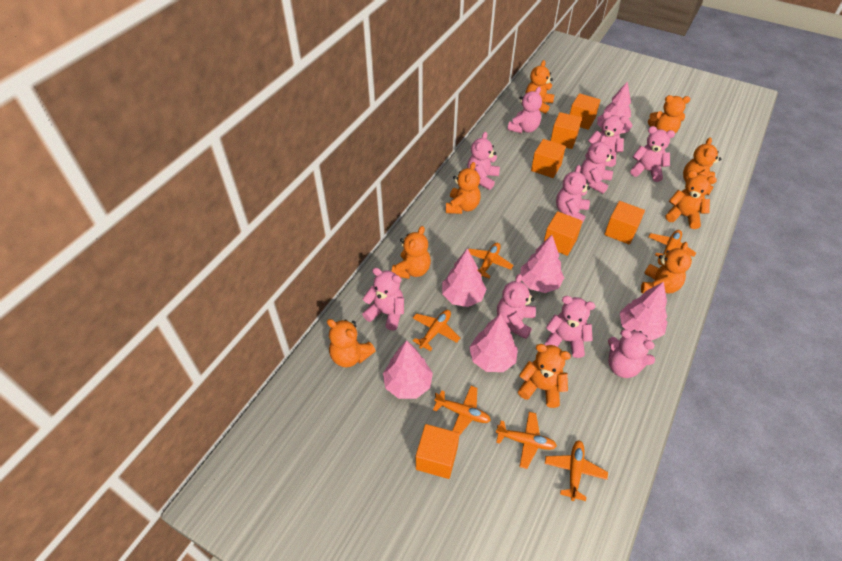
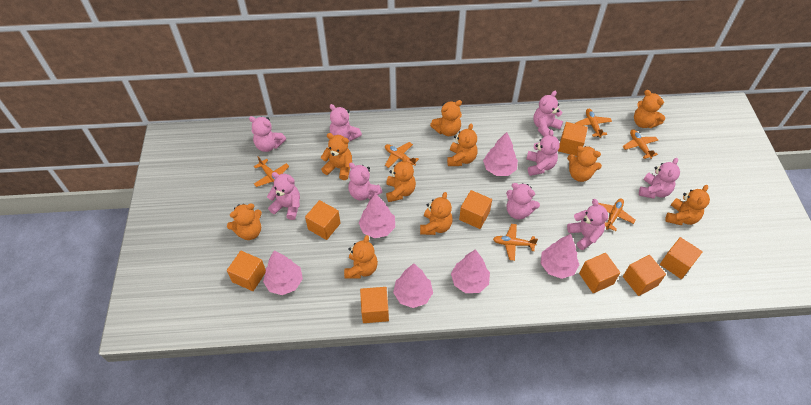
orange cube: 6 -> 8
orange teddy bear: 9 -> 10
pink teddy bear: 10 -> 9

